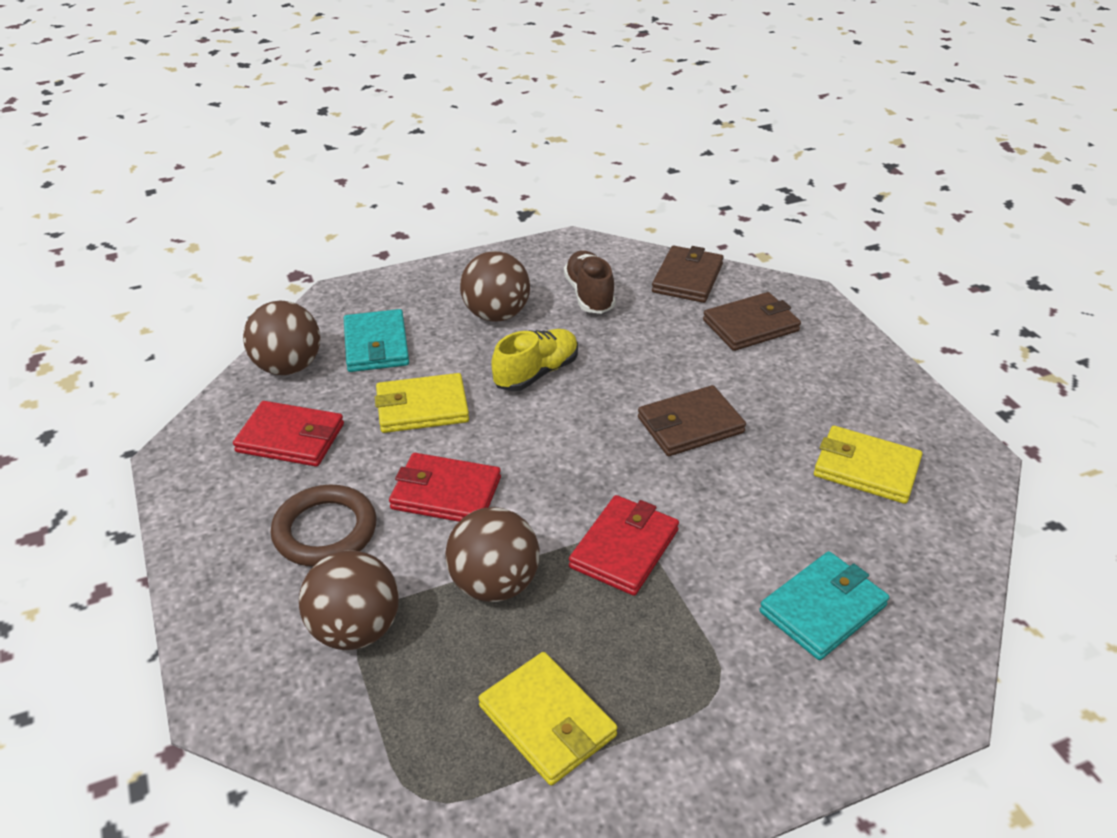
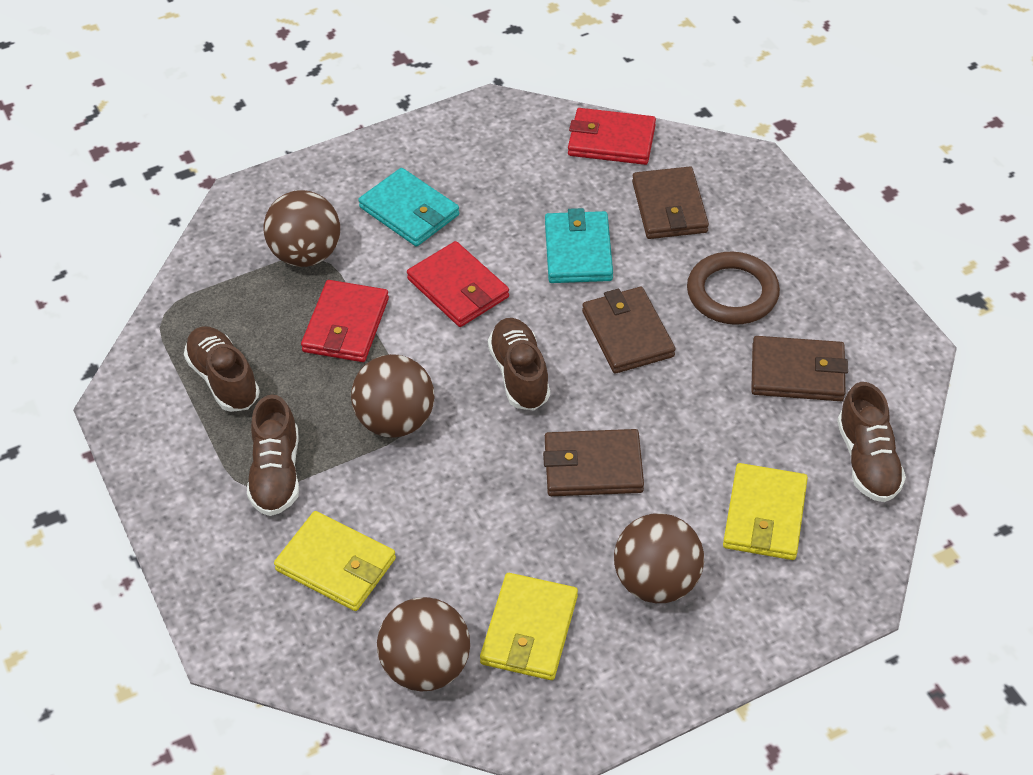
brown shoe: 1 -> 4
brown wallet: 3 -> 4
yellow shoe: 1 -> 0

